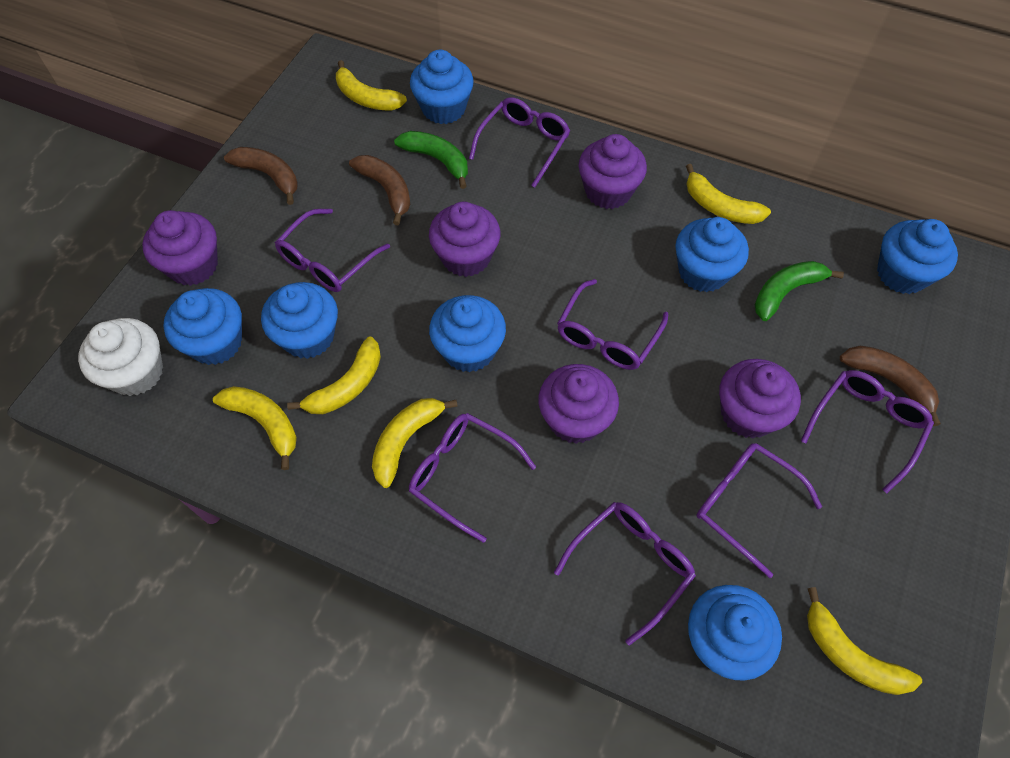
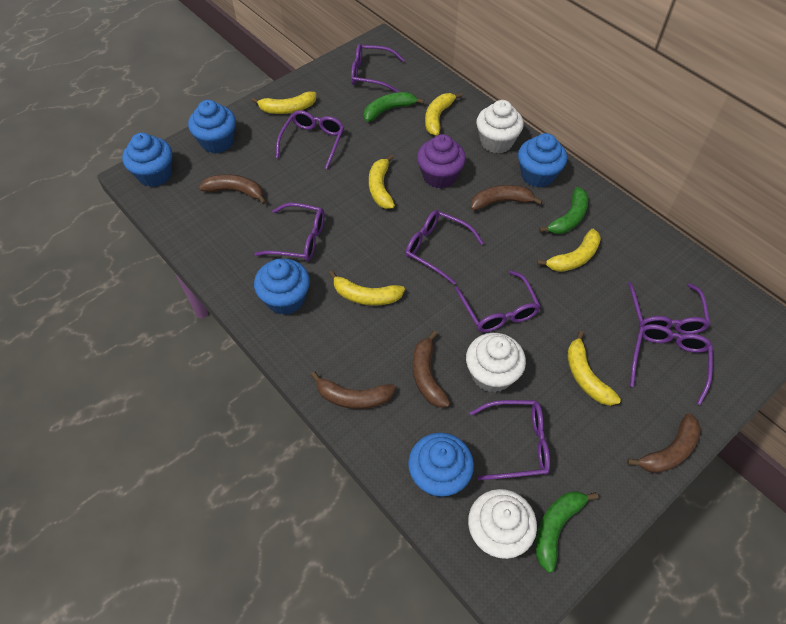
blue cupcake: 7 -> 5
brown banana: 3 -> 5
green banana: 2 -> 3
purple cupcake: 5 -> 1
purple glasses: 7 -> 8
white cupcake: 1 -> 3

